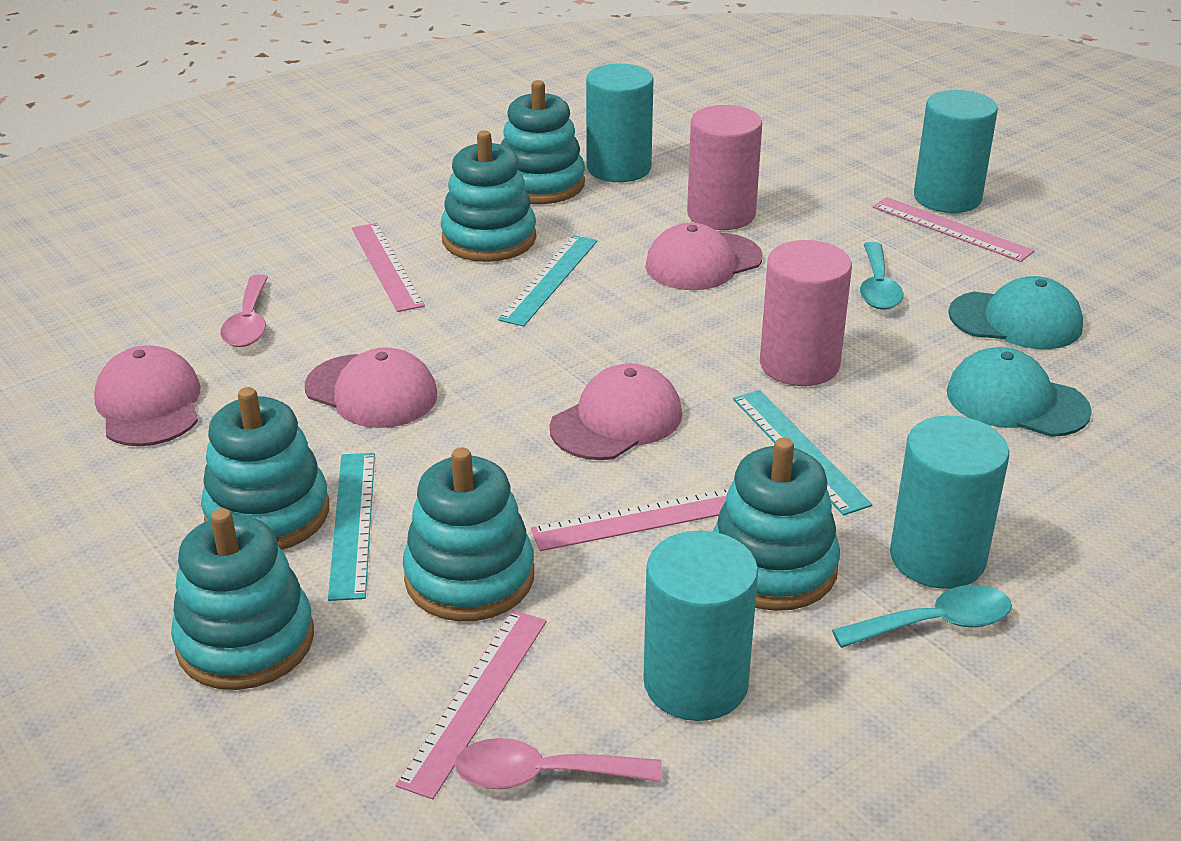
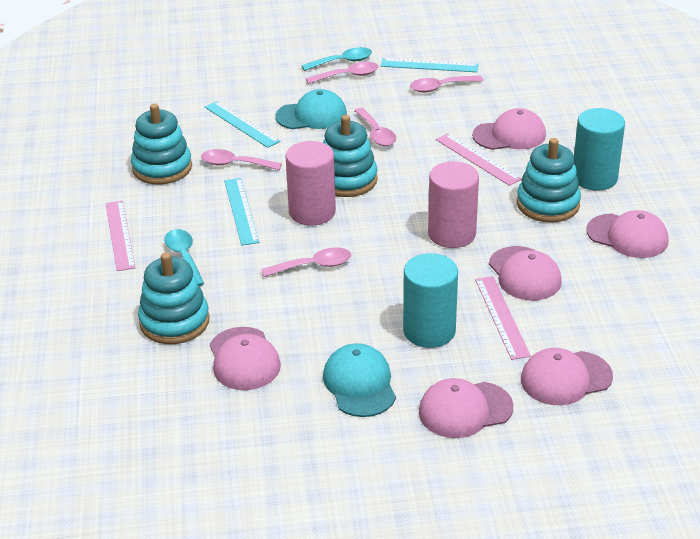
pink cap: 4 -> 6
pink ruler: 4 -> 3
pink spoon: 2 -> 5
turquoise cylinder: 4 -> 2
turquoise stacking toy: 6 -> 4

